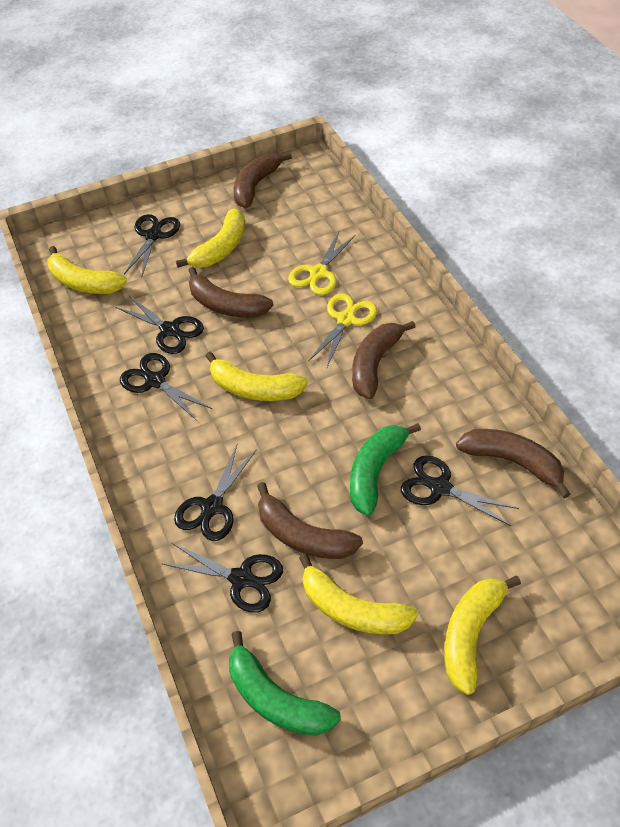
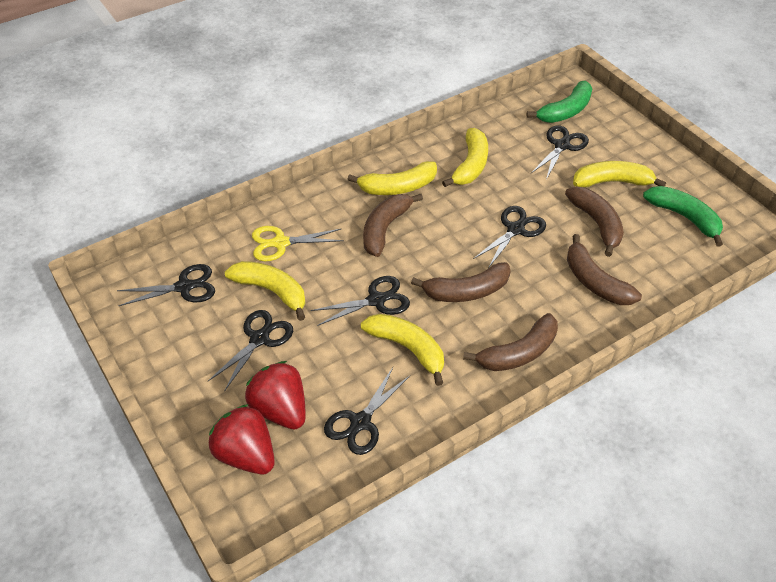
red strawberry: 0 -> 2
yellow scissors: 2 -> 1

